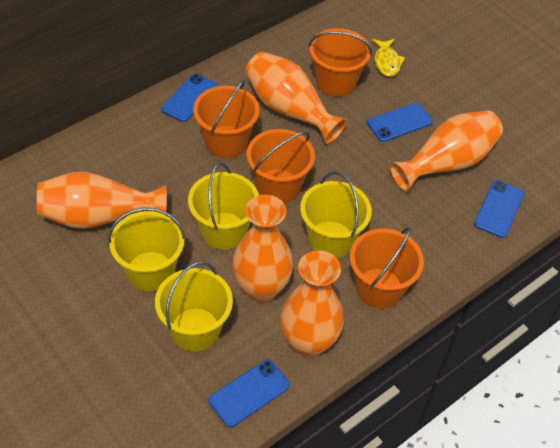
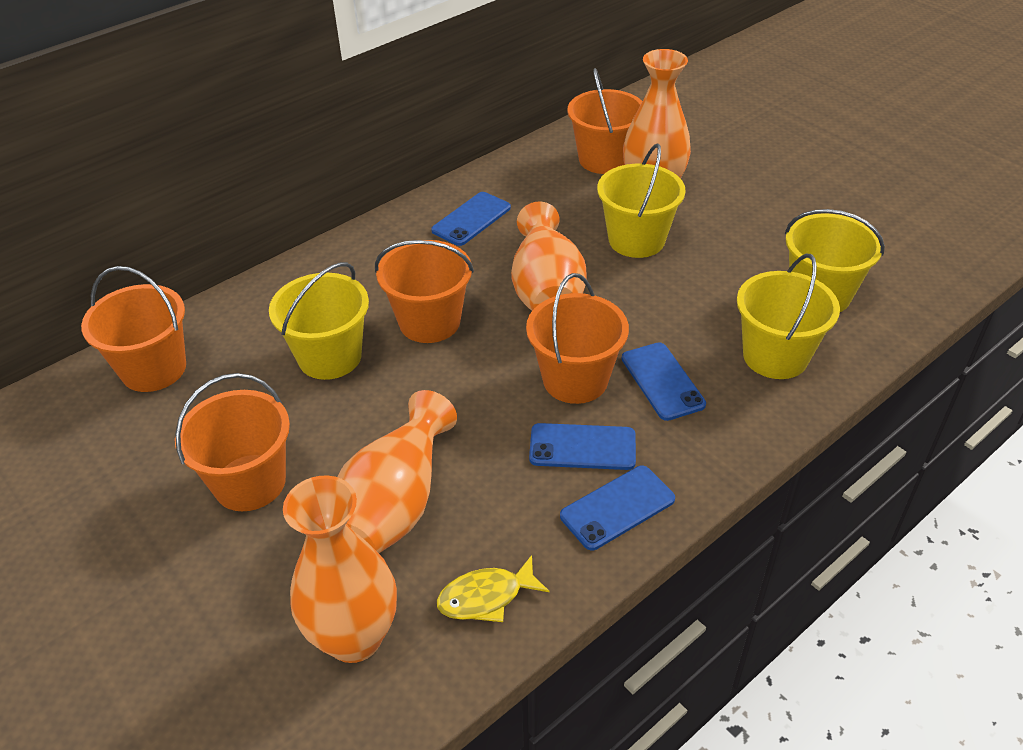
orange bucket: 4 -> 5
orange vase: 5 -> 4

